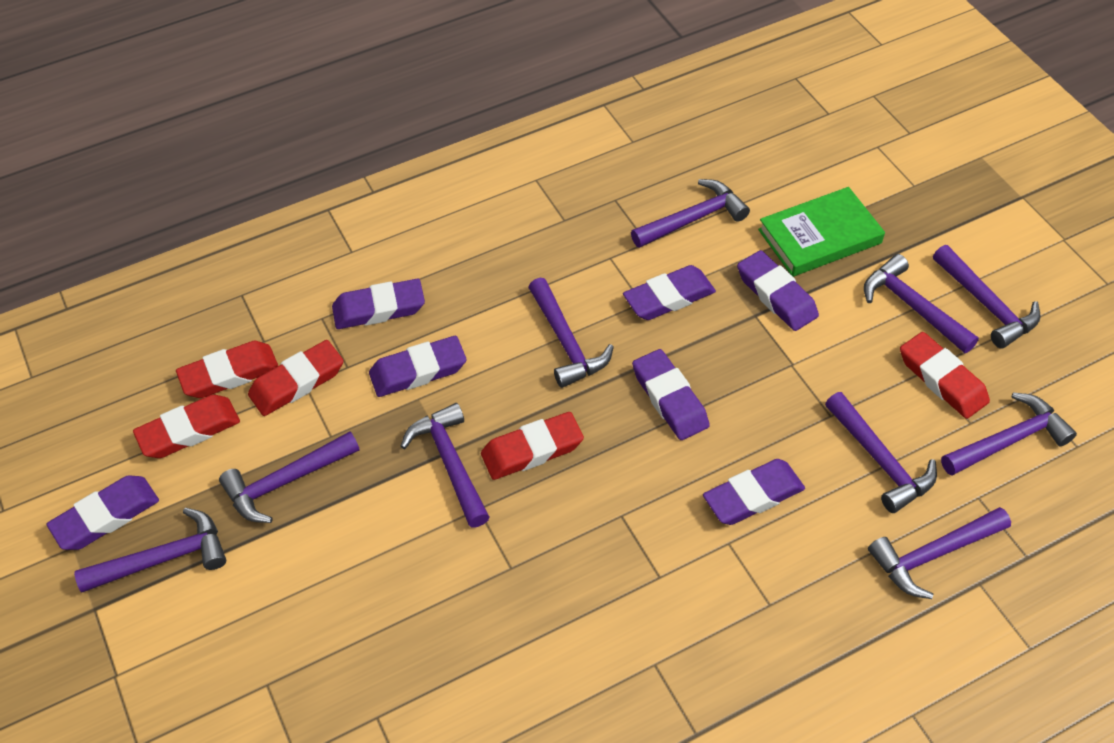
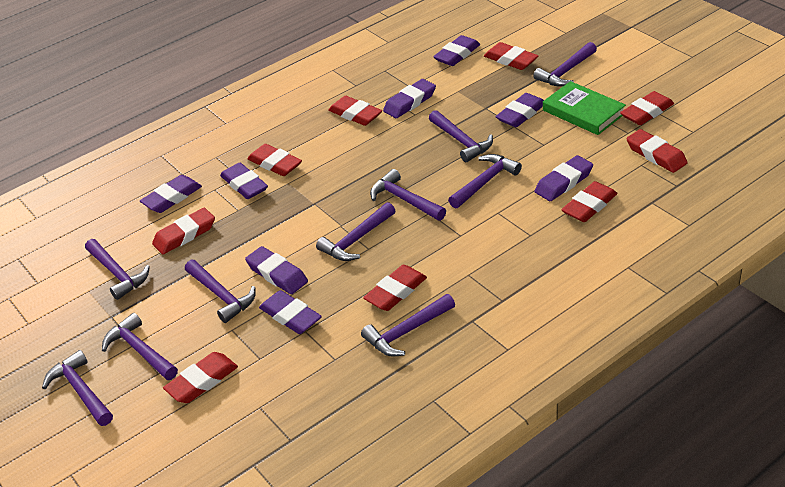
purple eraser: 7 -> 8
red eraser: 5 -> 9

